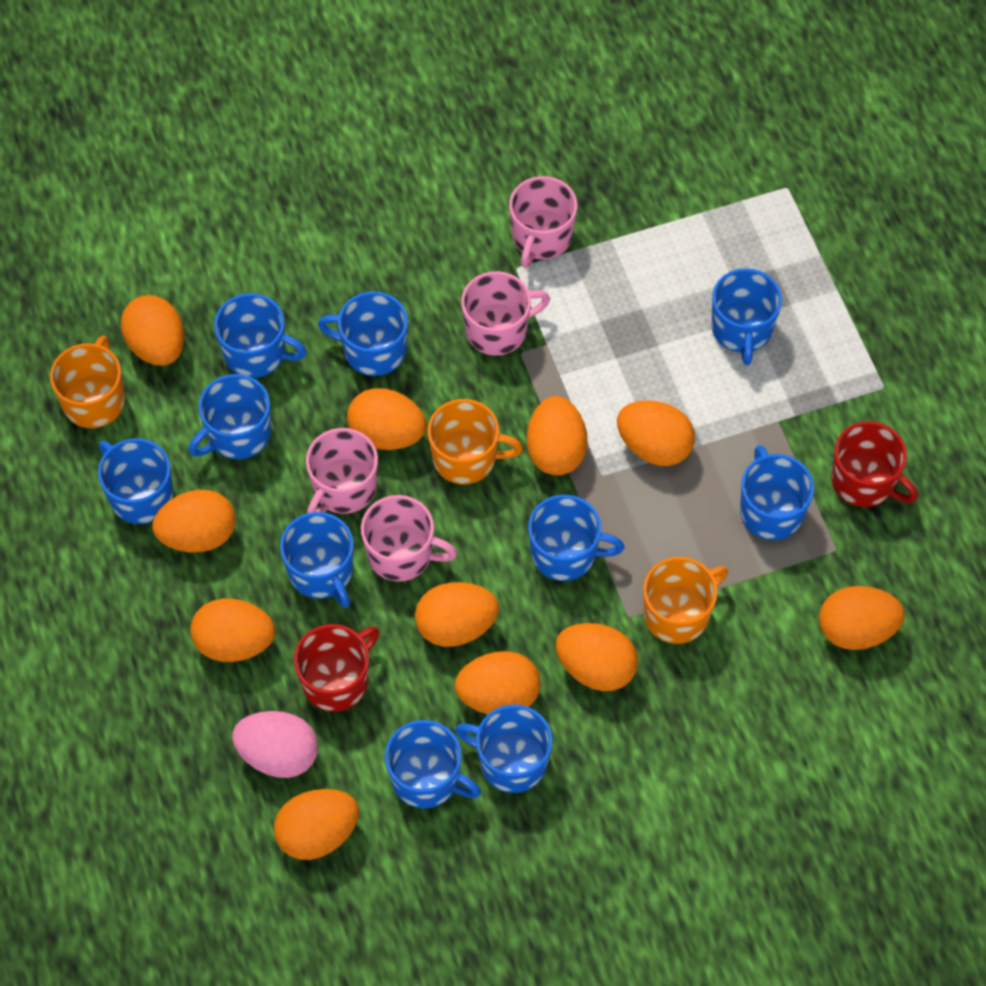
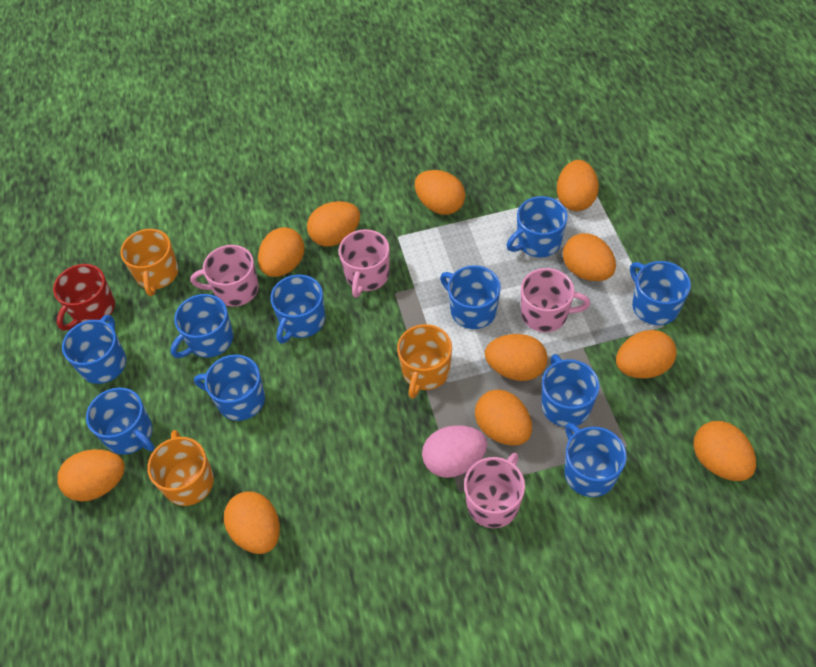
red mug: 2 -> 1

